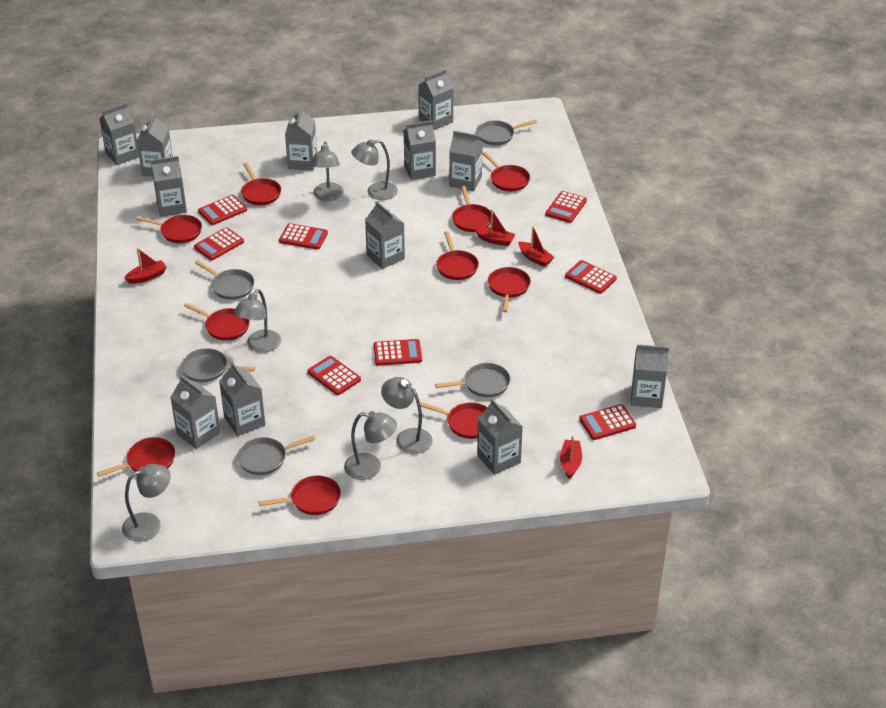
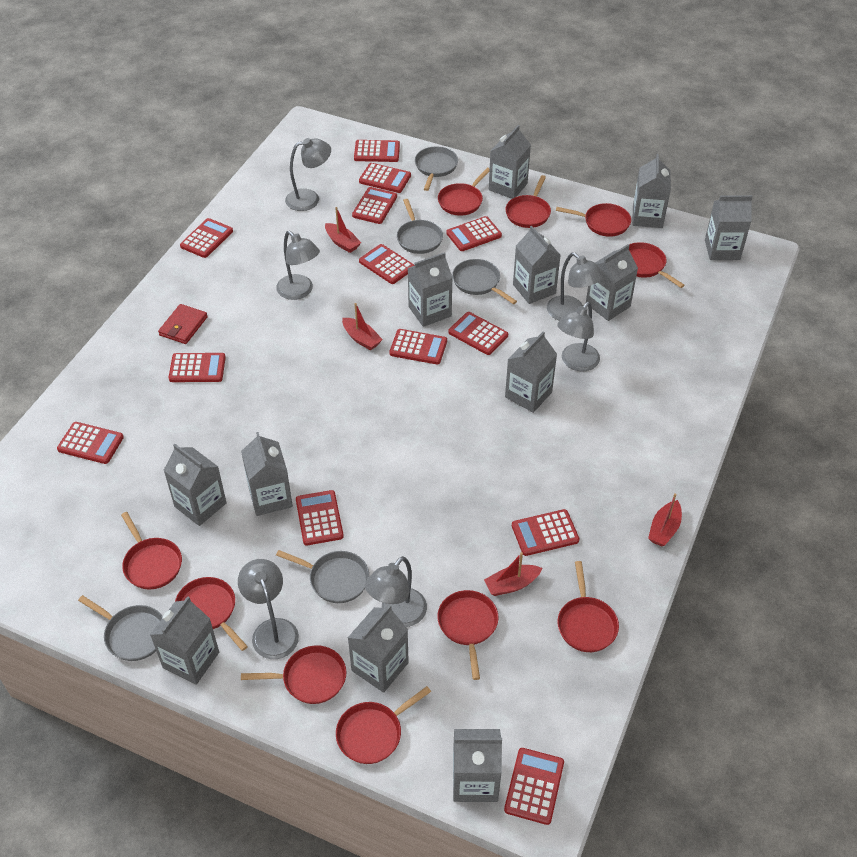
red calculator: 8 -> 13
red wallet: 0 -> 1

